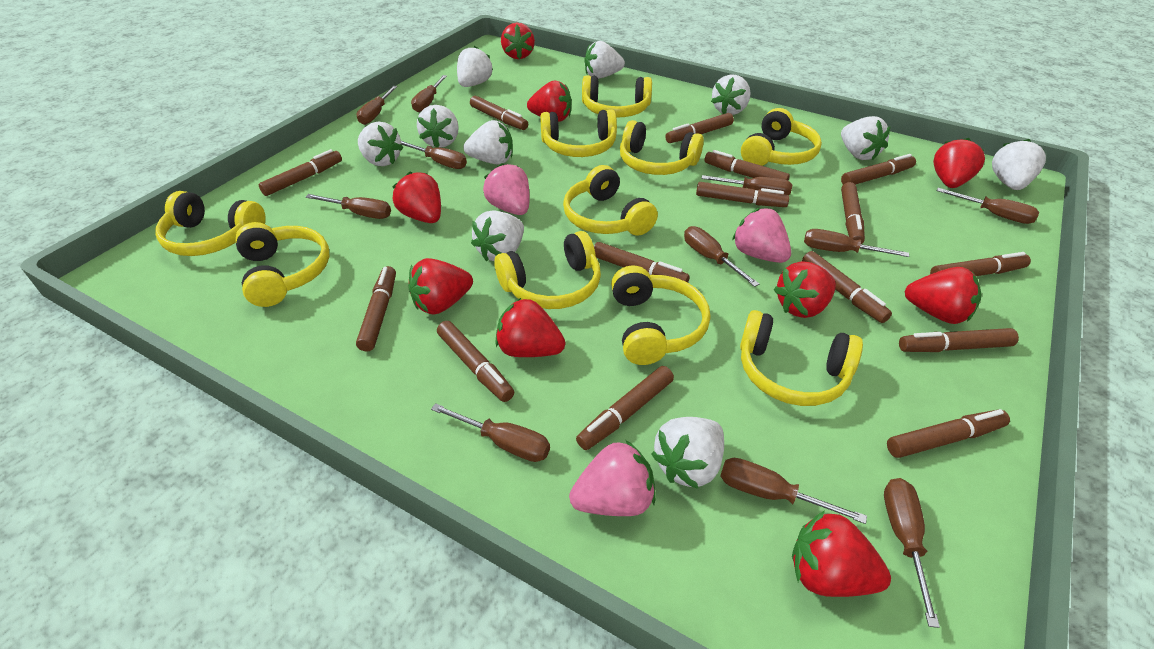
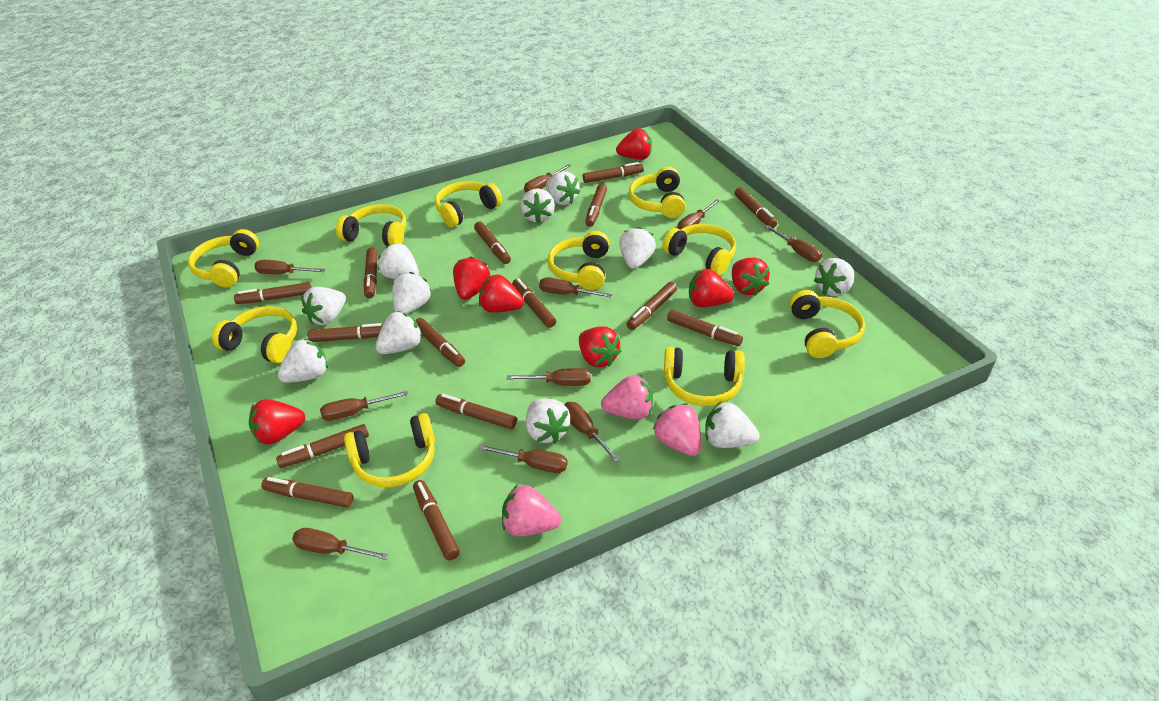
brown screwdriver: 11 -> 10
red strawberry: 9 -> 7
white strawberry: 10 -> 11

